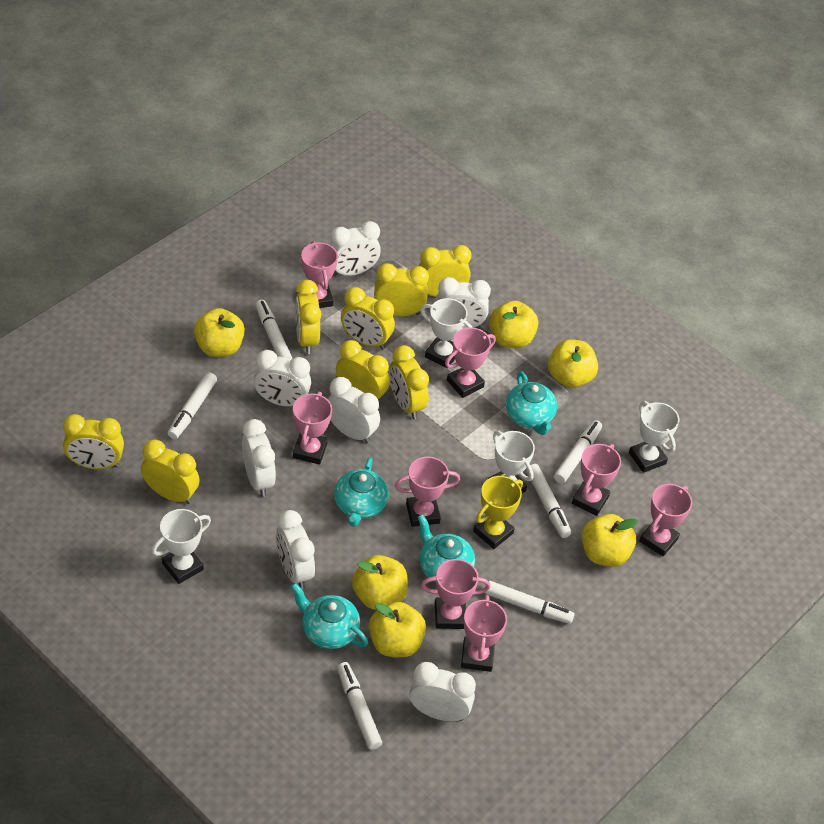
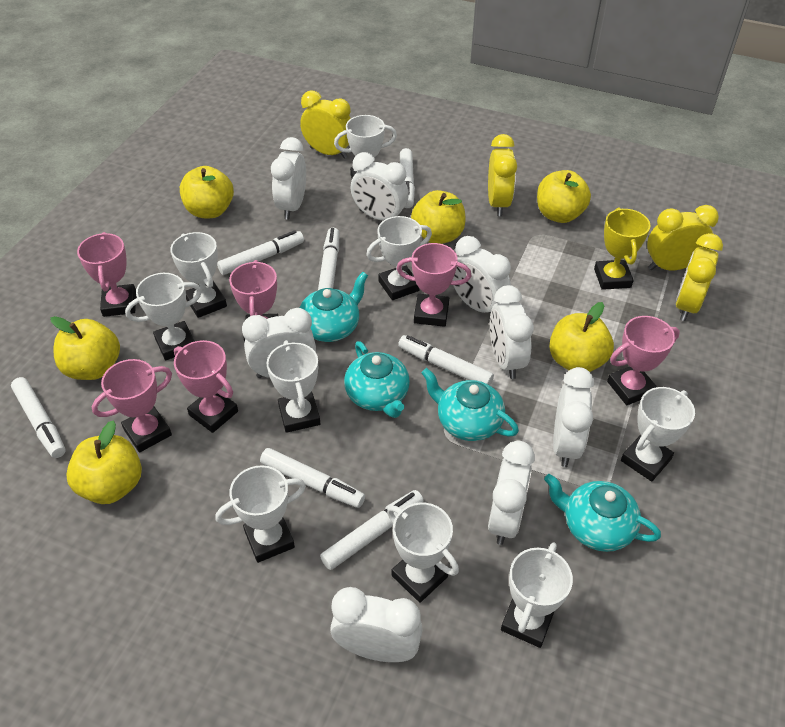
pink trophy: 8 -> 6
white clock: 7 -> 8
white marker: 6 -> 7
white trophy: 4 -> 9
yellow clock: 8 -> 4

